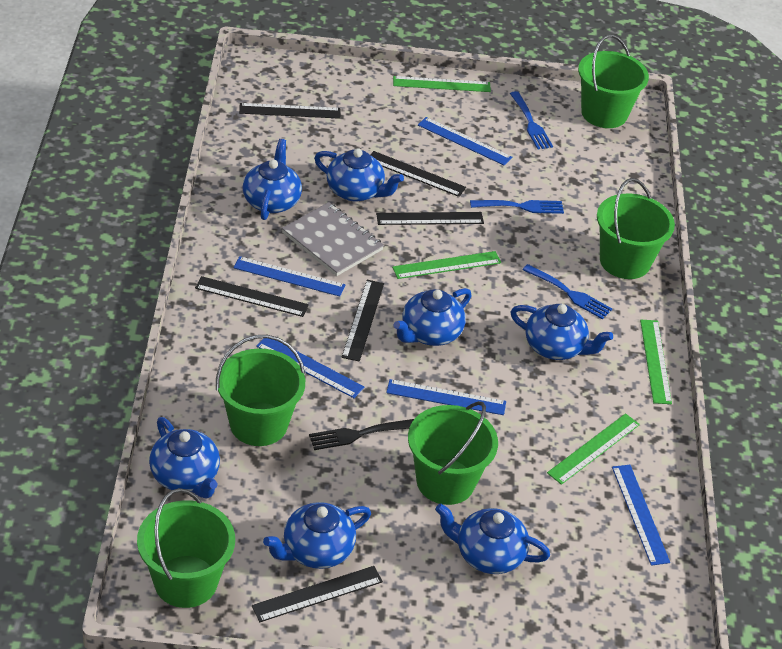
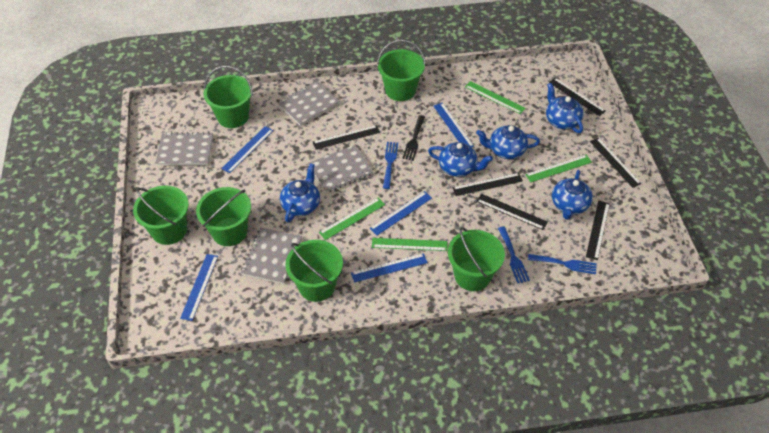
blue teapot: 7 -> 5
green bucket: 5 -> 6
grey notebook: 1 -> 4

